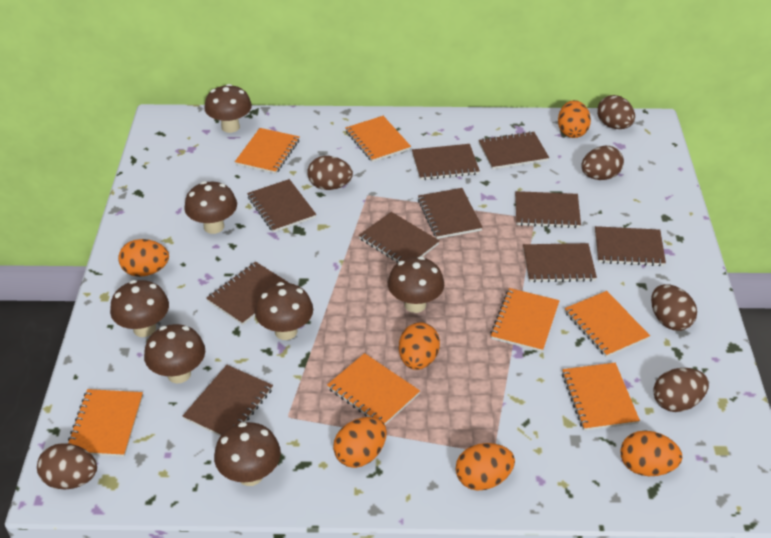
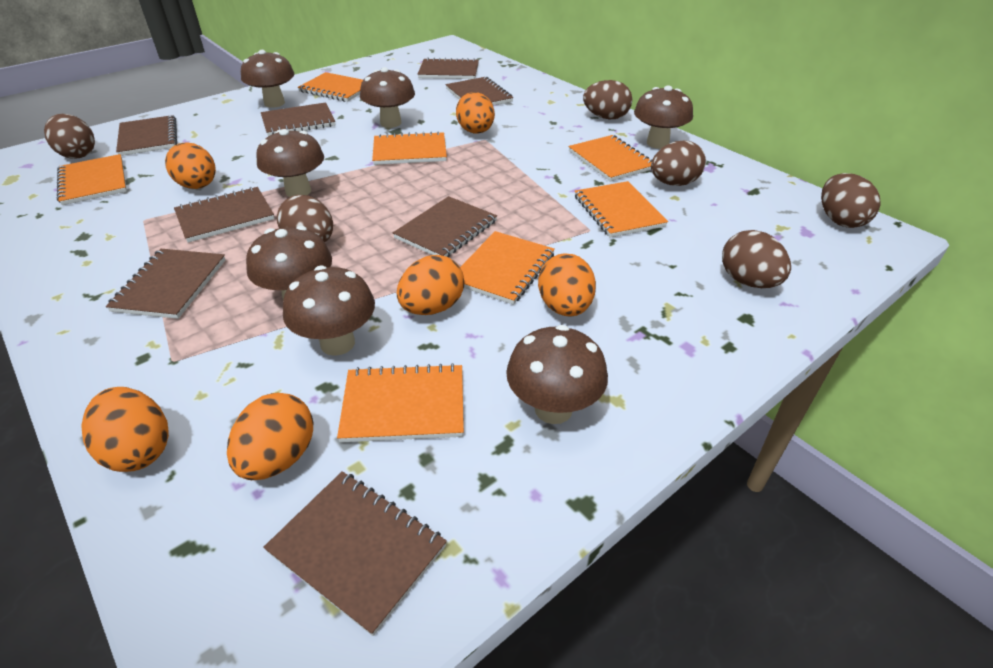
brown notebook: 10 -> 8

